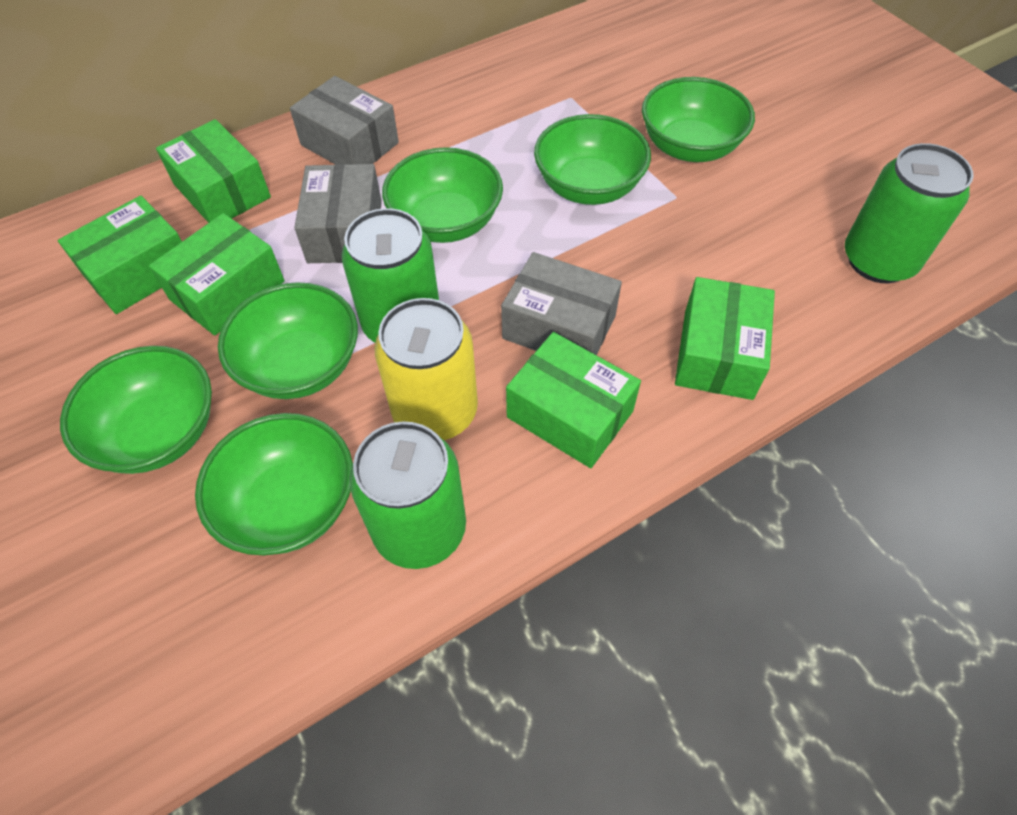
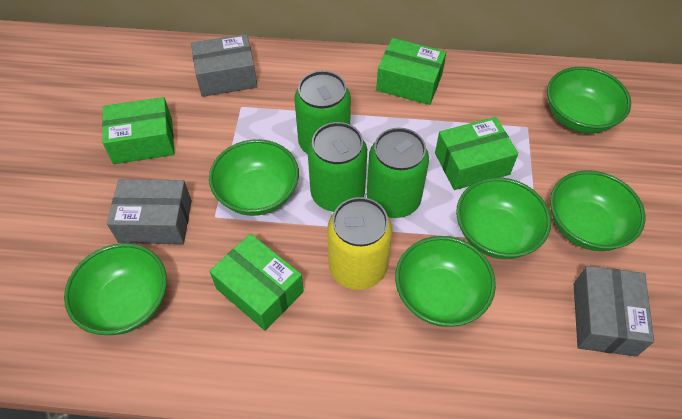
green box: 5 -> 4

